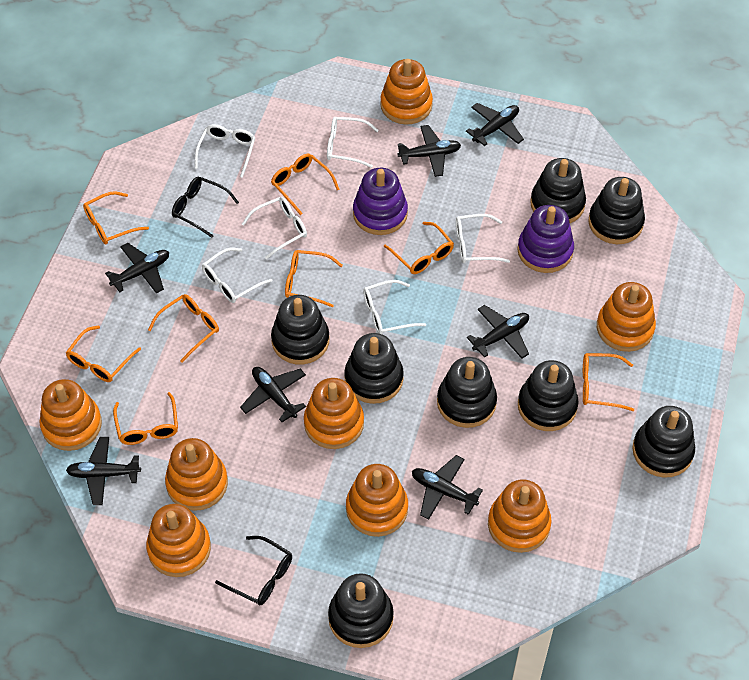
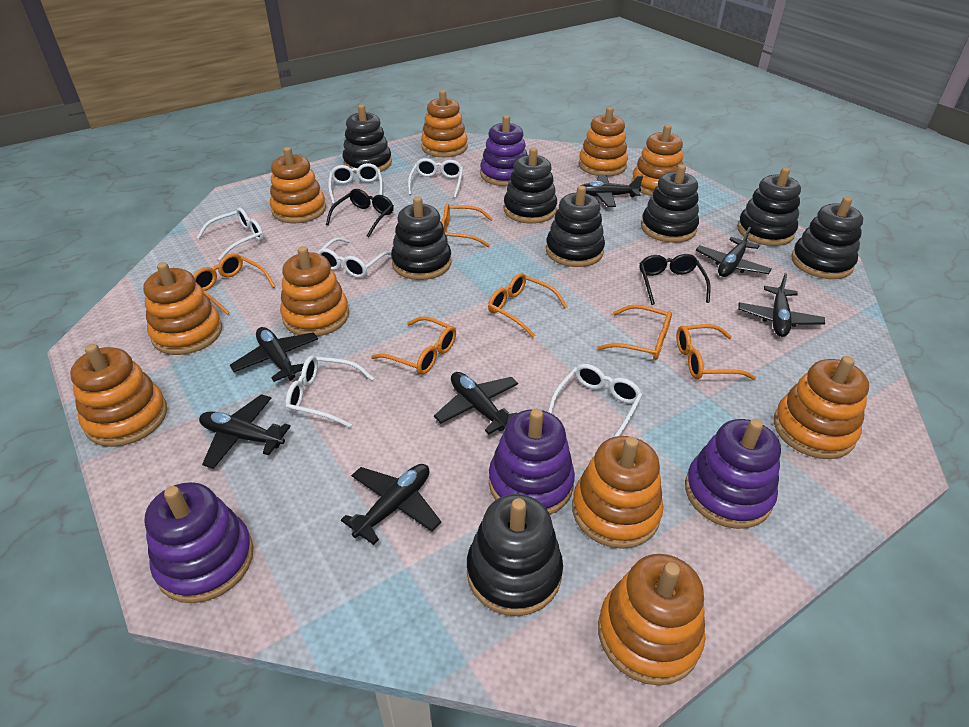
orange glasses: 8 -> 6
orange stacking toy: 8 -> 10
purple stacking toy: 2 -> 4

